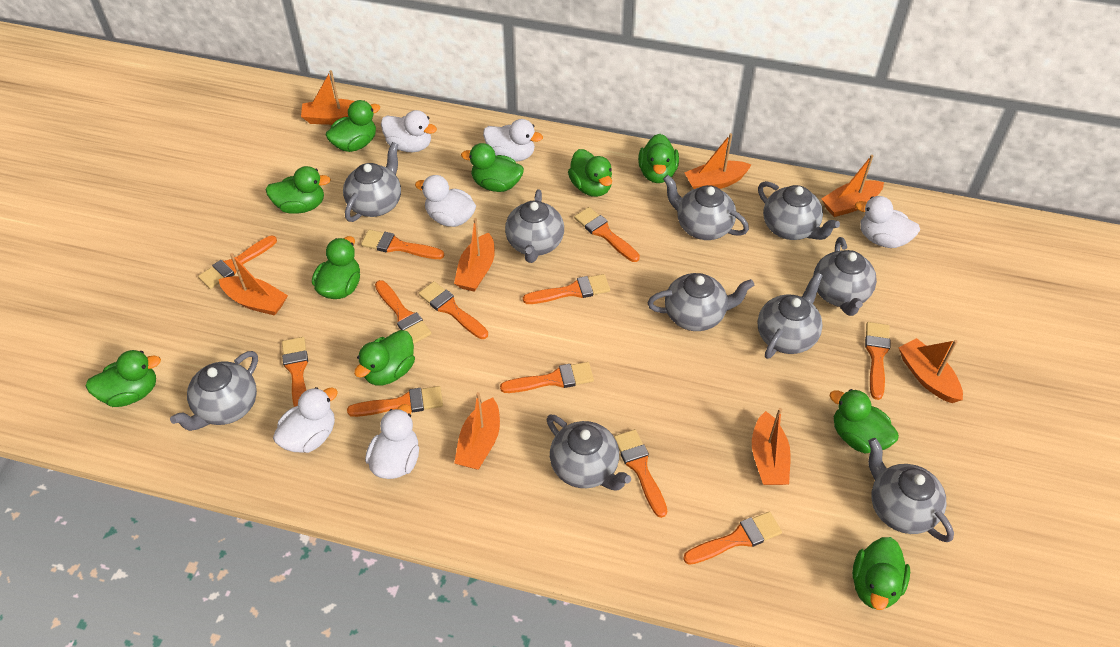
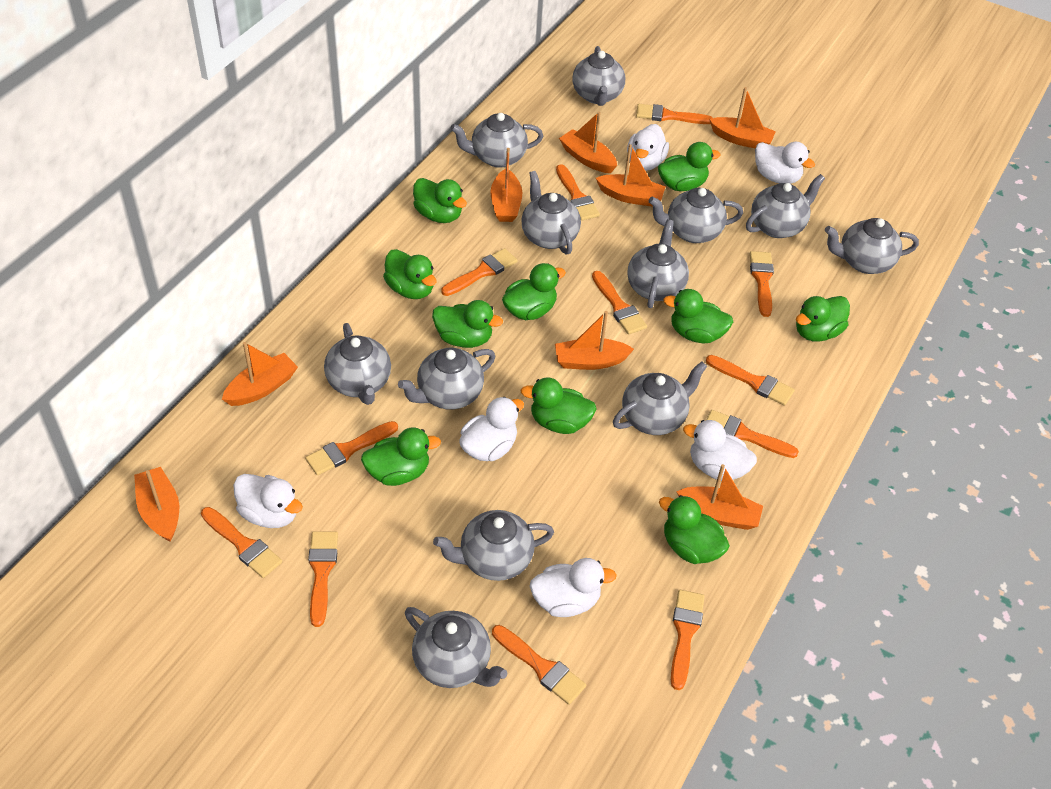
grey teapot: 10 -> 12

